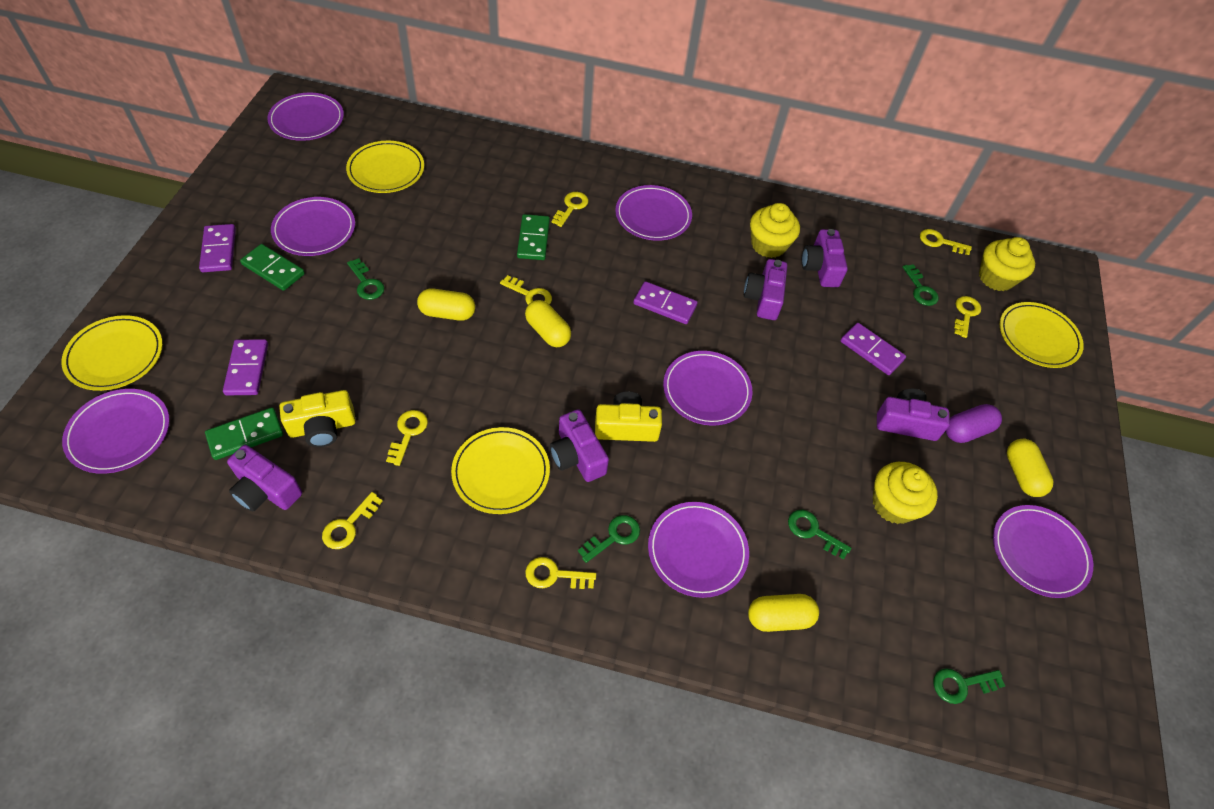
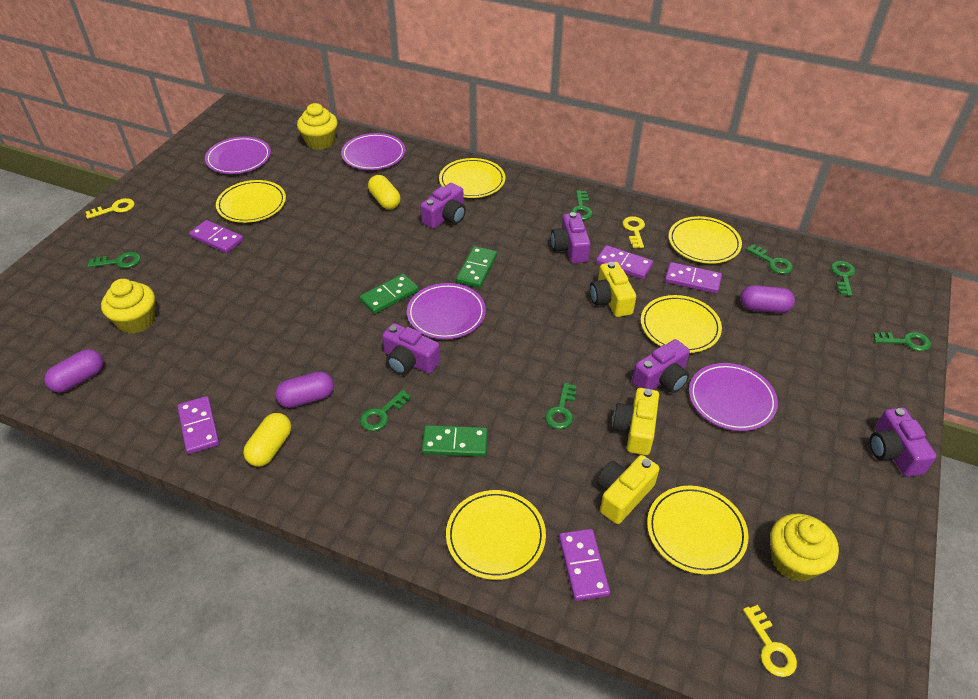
green key: 5 -> 7
purple capsule: 1 -> 3
purple domino: 4 -> 5
purple plate: 7 -> 4
yellow camera: 2 -> 3
yellow capsule: 4 -> 2
yellow key: 7 -> 3
yellow plate: 4 -> 6

